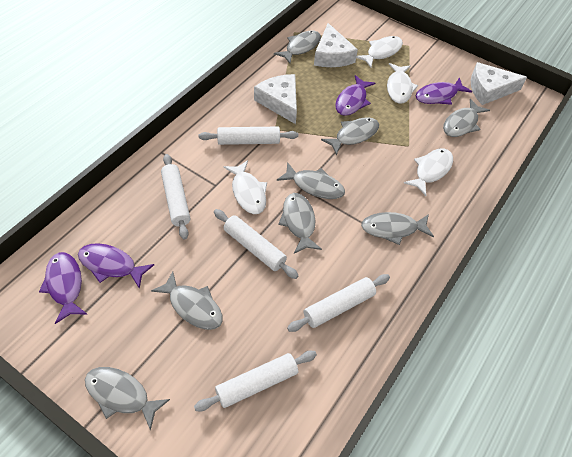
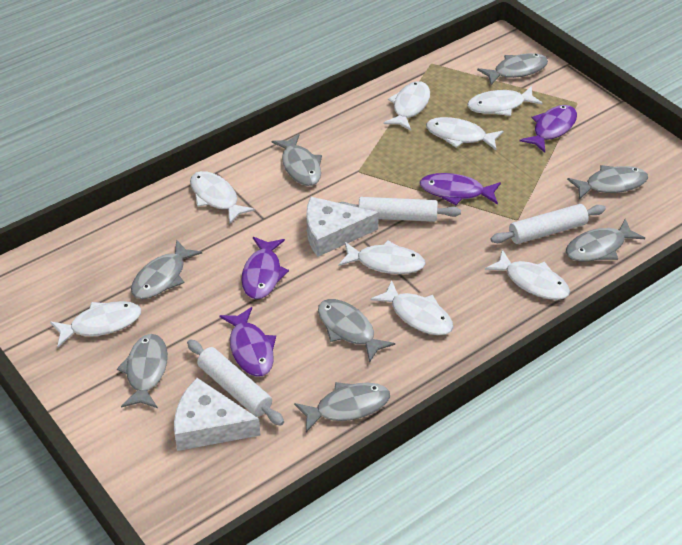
white cheese: 3 -> 2
white fish: 4 -> 8
white rolling pin: 5 -> 3

